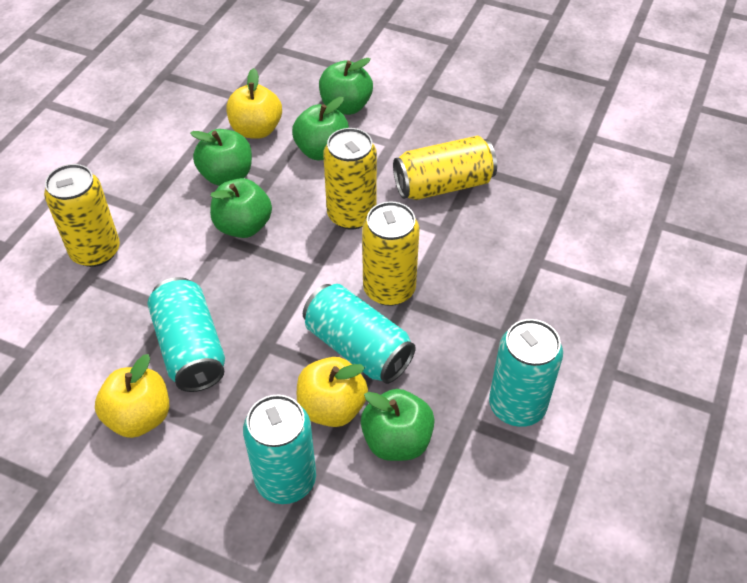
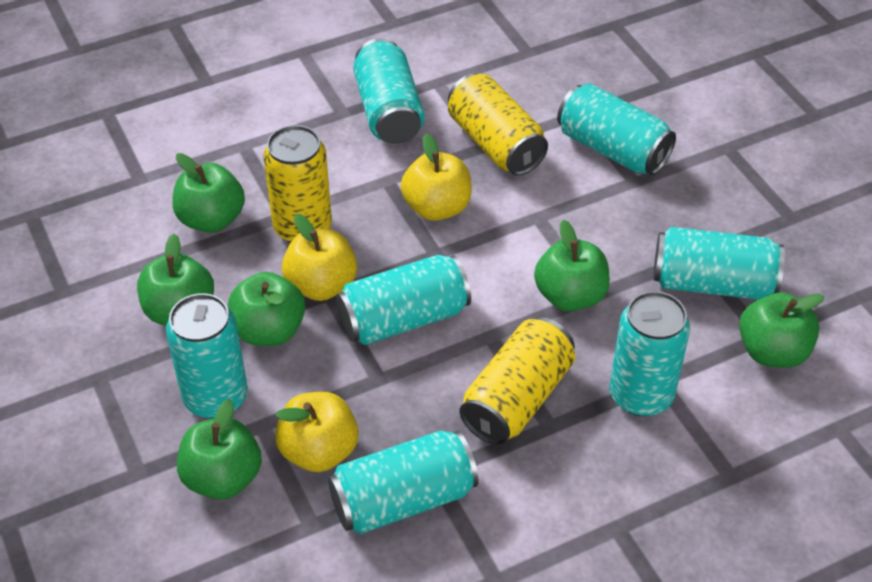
green apple: 5 -> 6
turquoise can: 4 -> 7
yellow can: 4 -> 3

